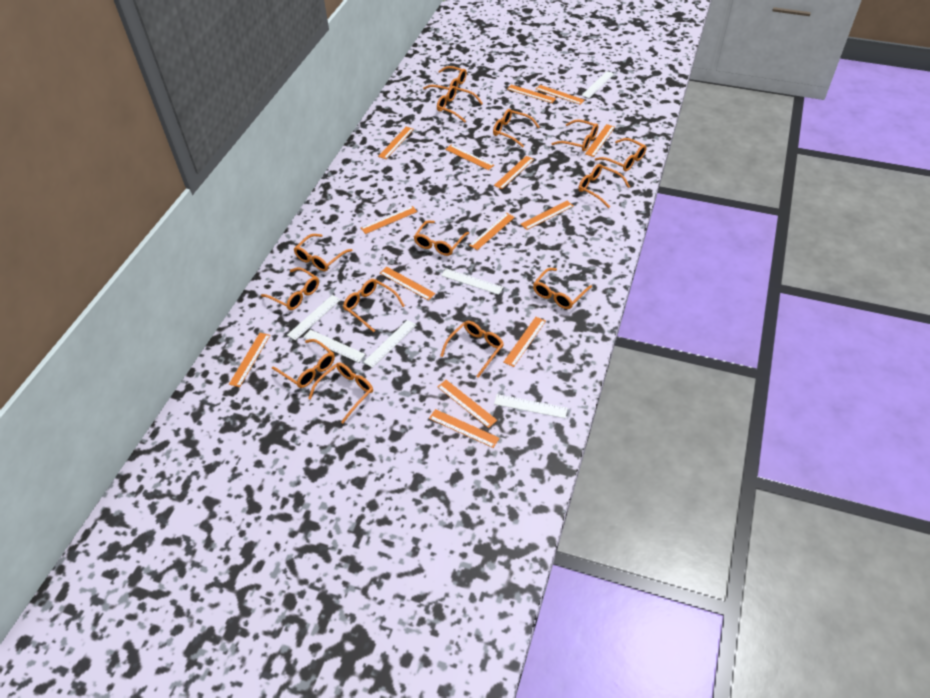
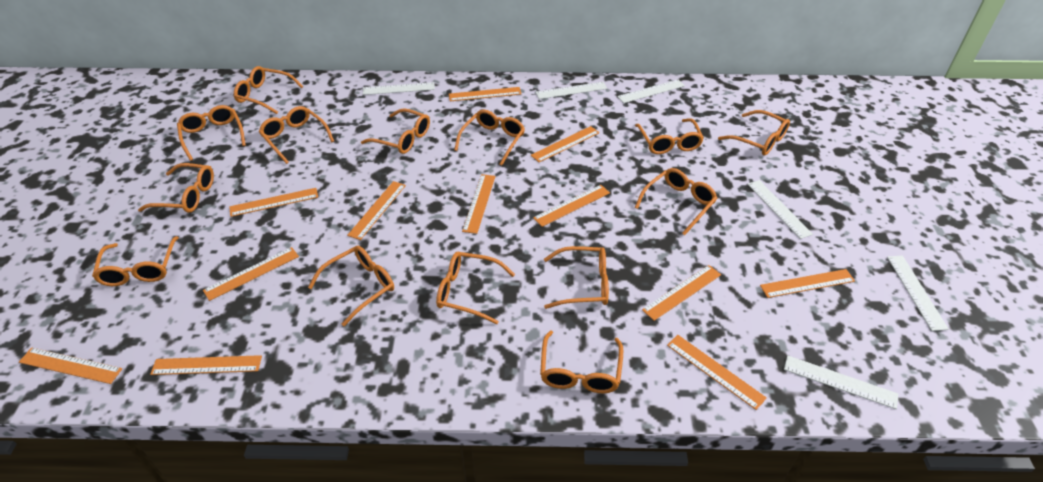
orange ruler: 14 -> 12

